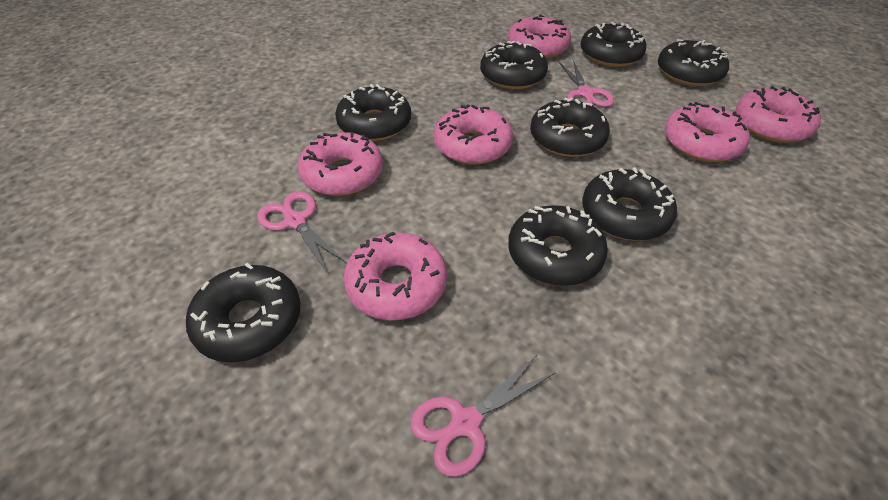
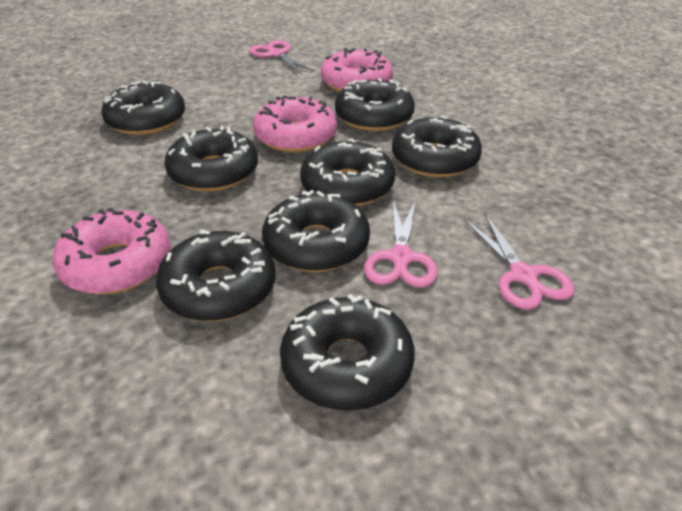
pink donut: 6 -> 3

